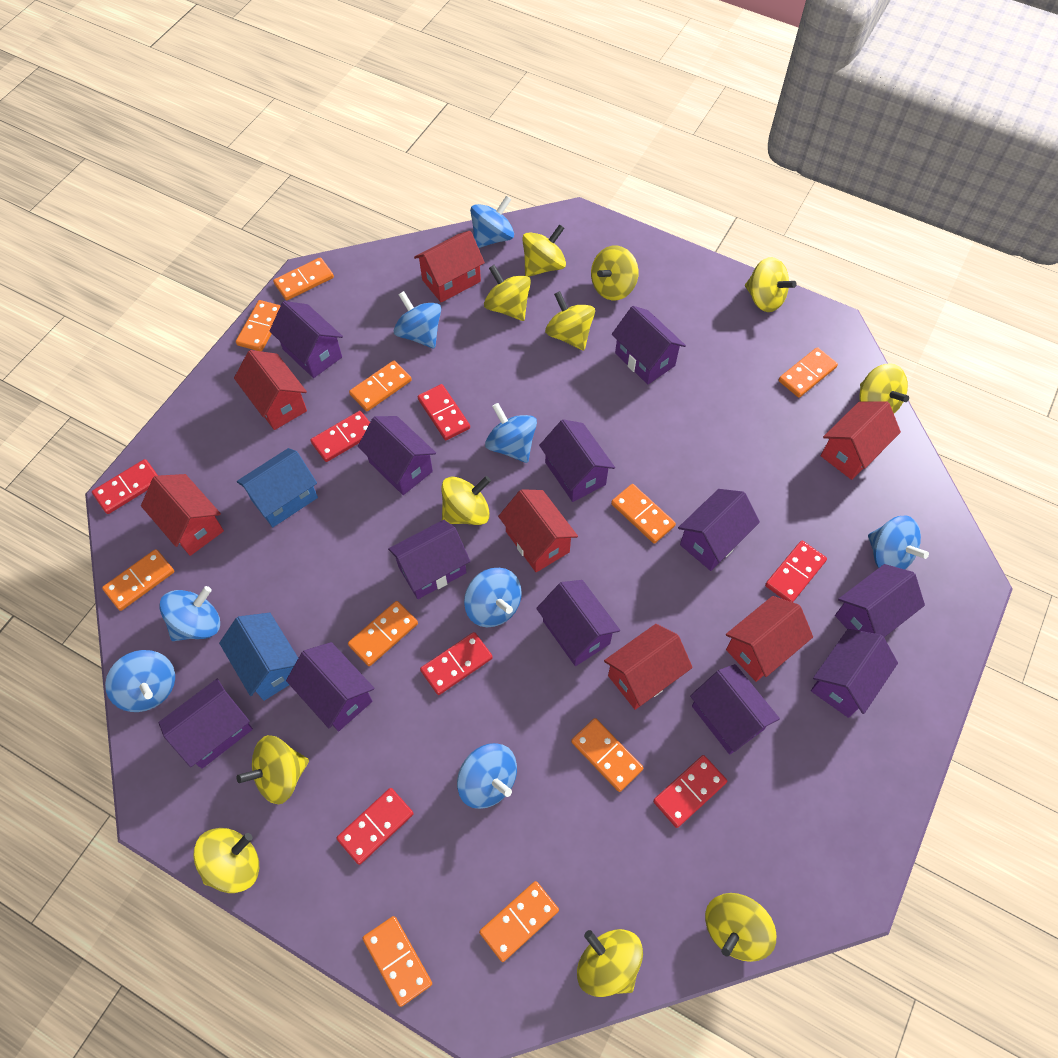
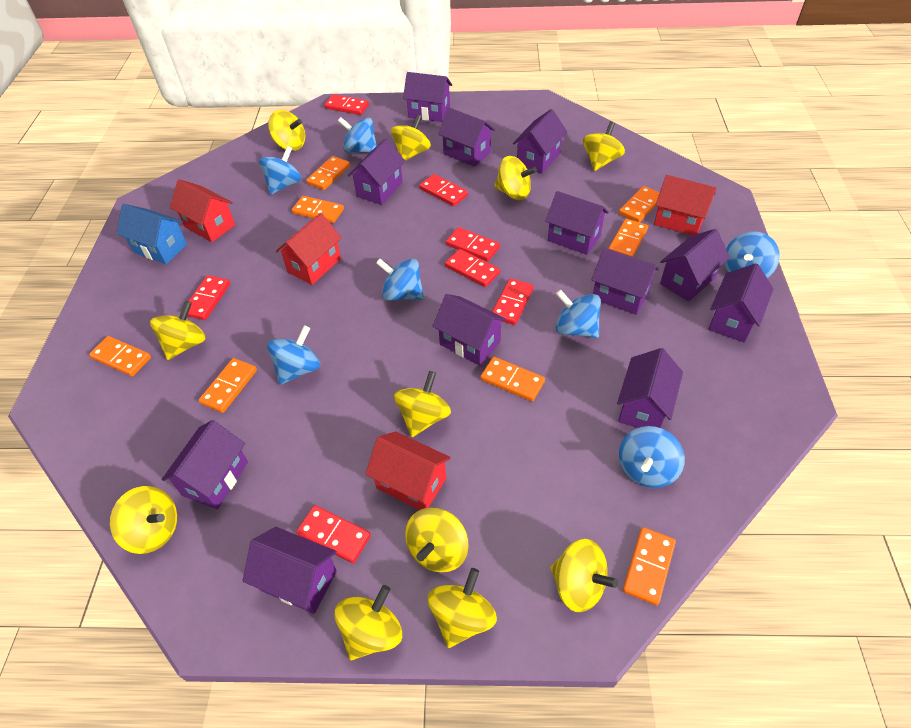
blue house: 2 -> 1
blue spinning top: 8 -> 7
orange domino: 10 -> 8
red house: 7 -> 4

